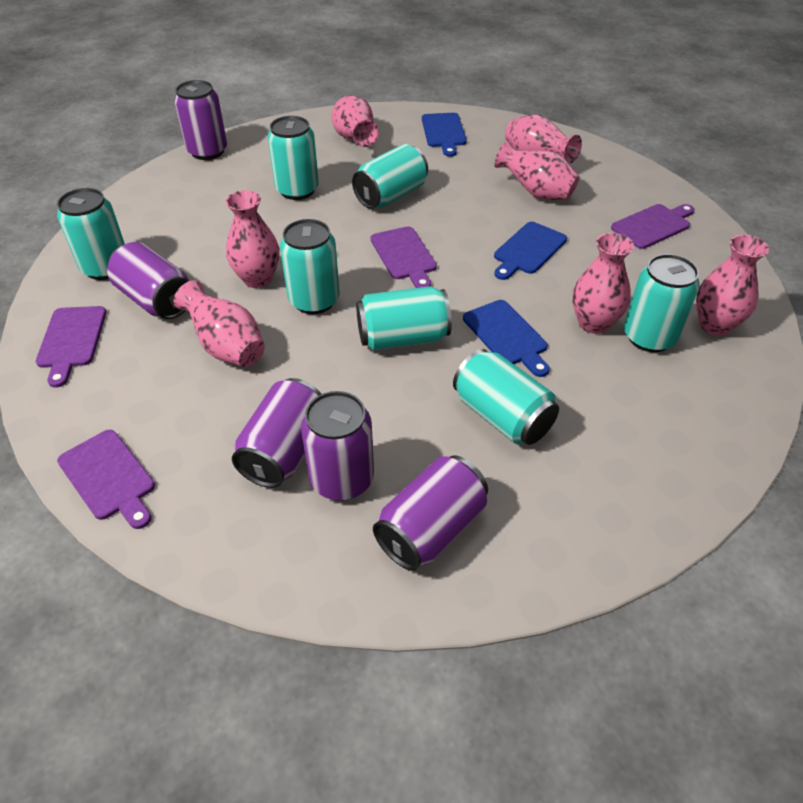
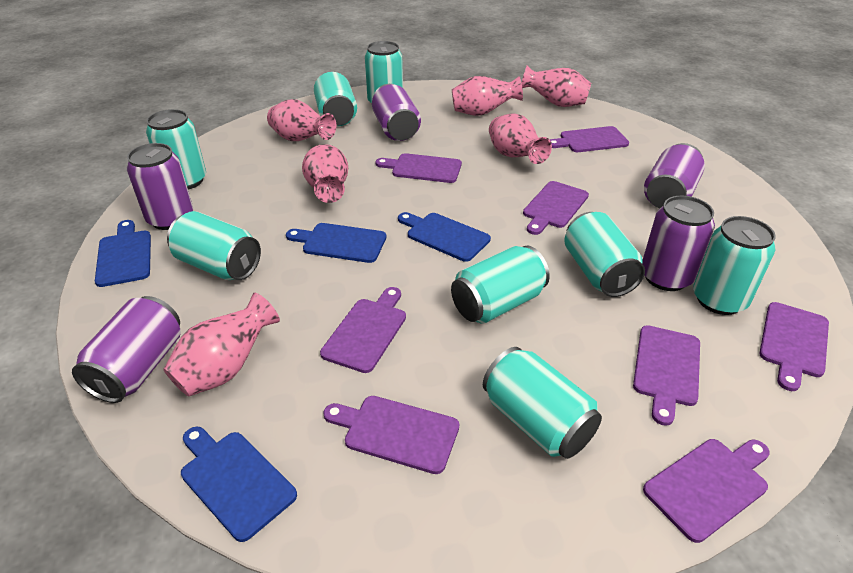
blue cutting board: 3 -> 4
pink vase: 7 -> 6
purple cutting board: 4 -> 8
turquoise can: 7 -> 8

